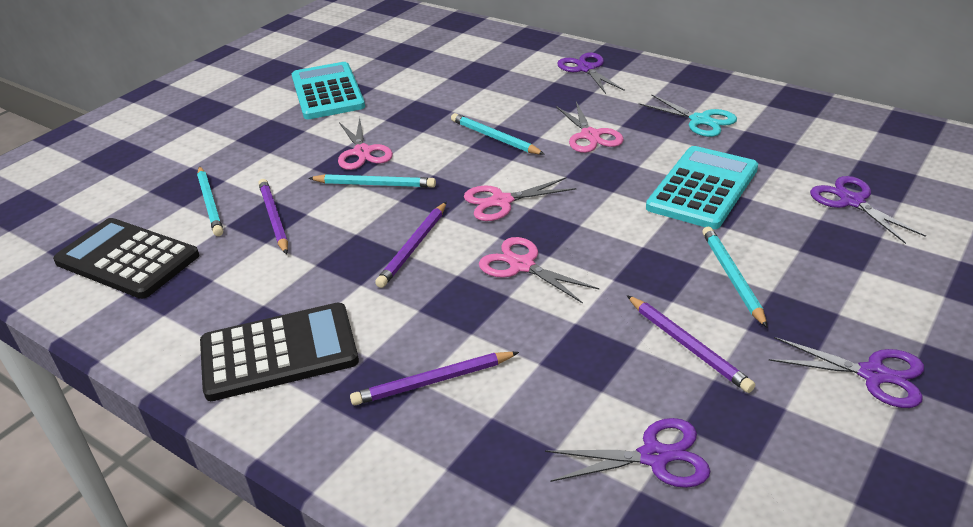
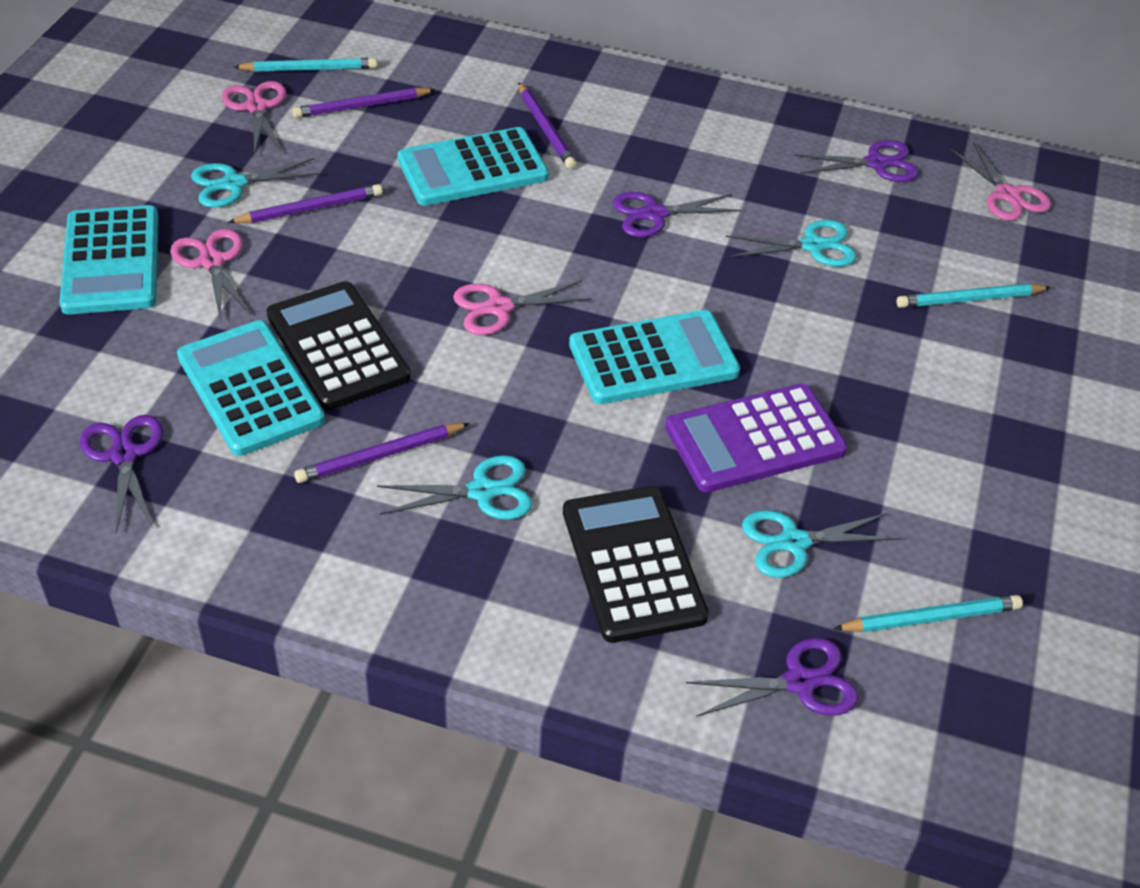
purple calculator: 0 -> 1
turquoise calculator: 2 -> 4
turquoise pencil: 4 -> 3
turquoise scissors: 1 -> 4

